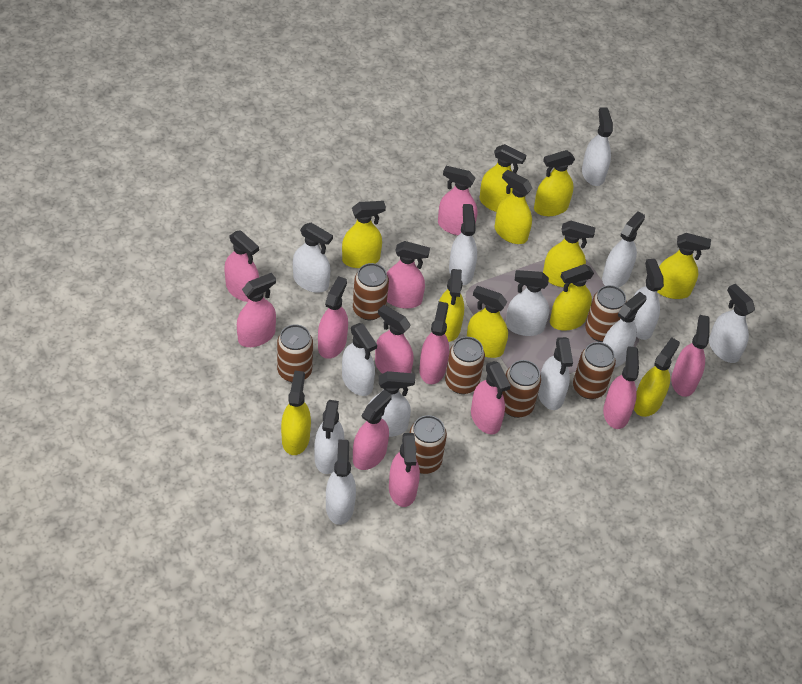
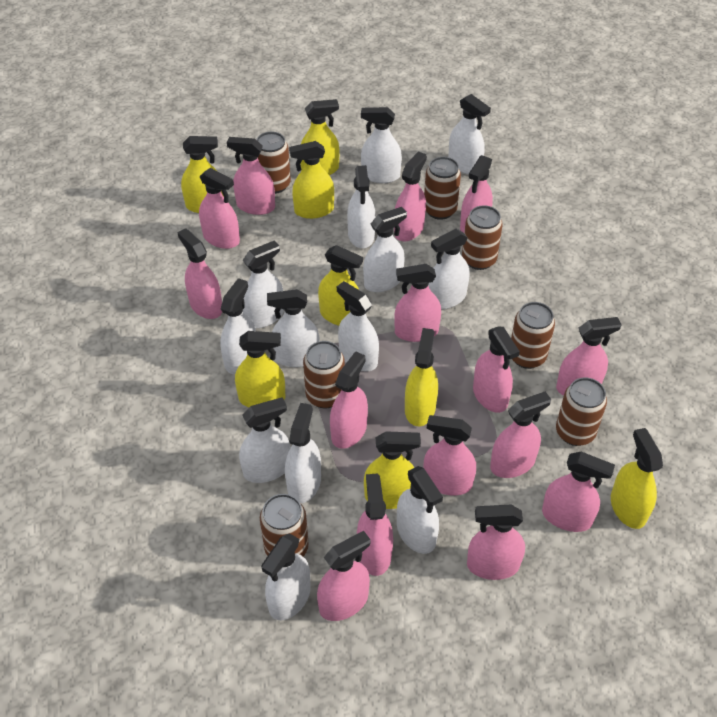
pink spray bottle: 12 -> 15
yellow spray bottle: 11 -> 8

